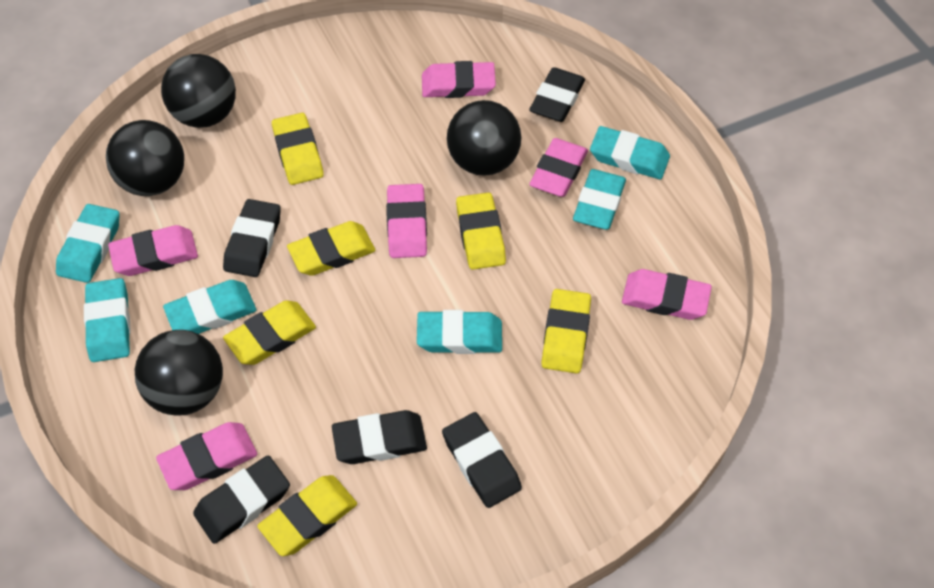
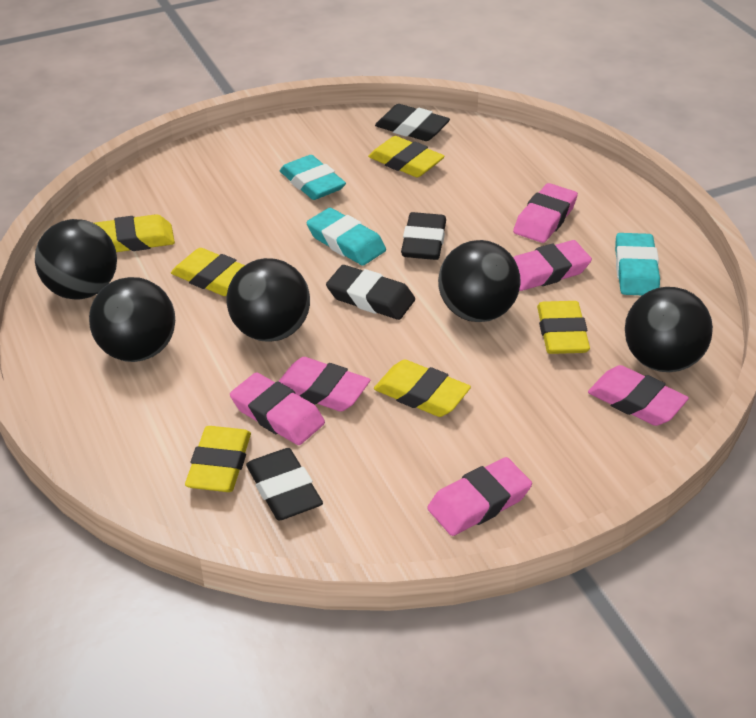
black ball: 4 -> 5
black eraser: 5 -> 4
turquoise eraser: 6 -> 3

